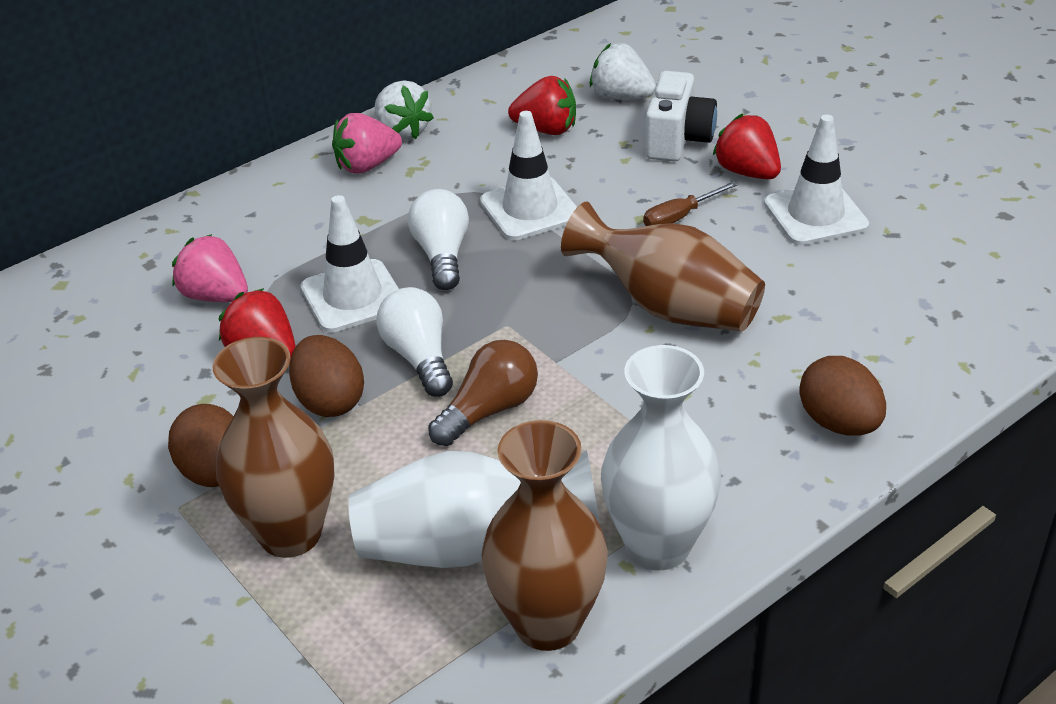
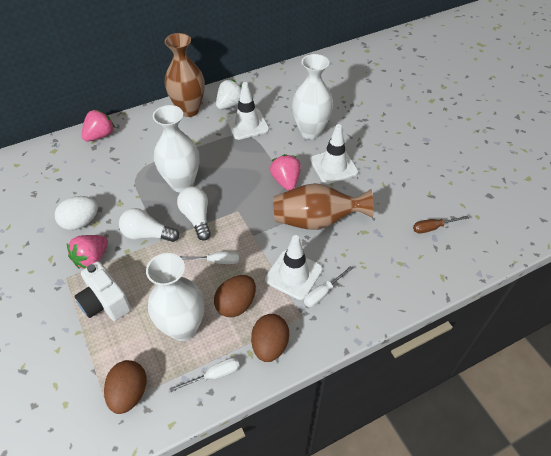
brown light bulb: 1 -> 0
brown vase: 3 -> 2
pink strawberry: 2 -> 3
red strawberry: 3 -> 0
white egg: 0 -> 1
white screwdriver: 0 -> 3
white strawberry: 2 -> 1
white vase: 2 -> 3

